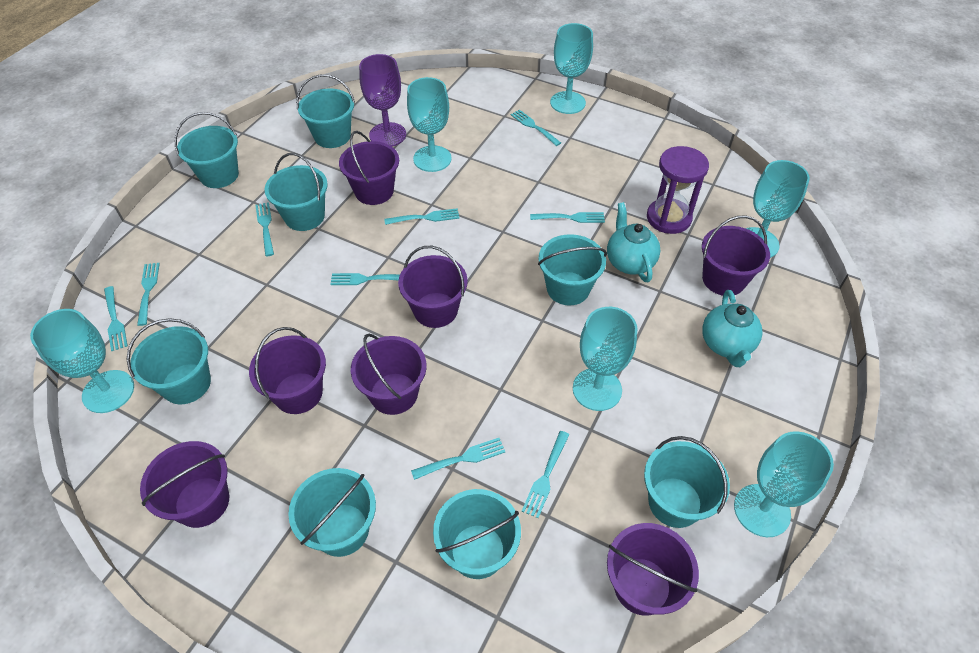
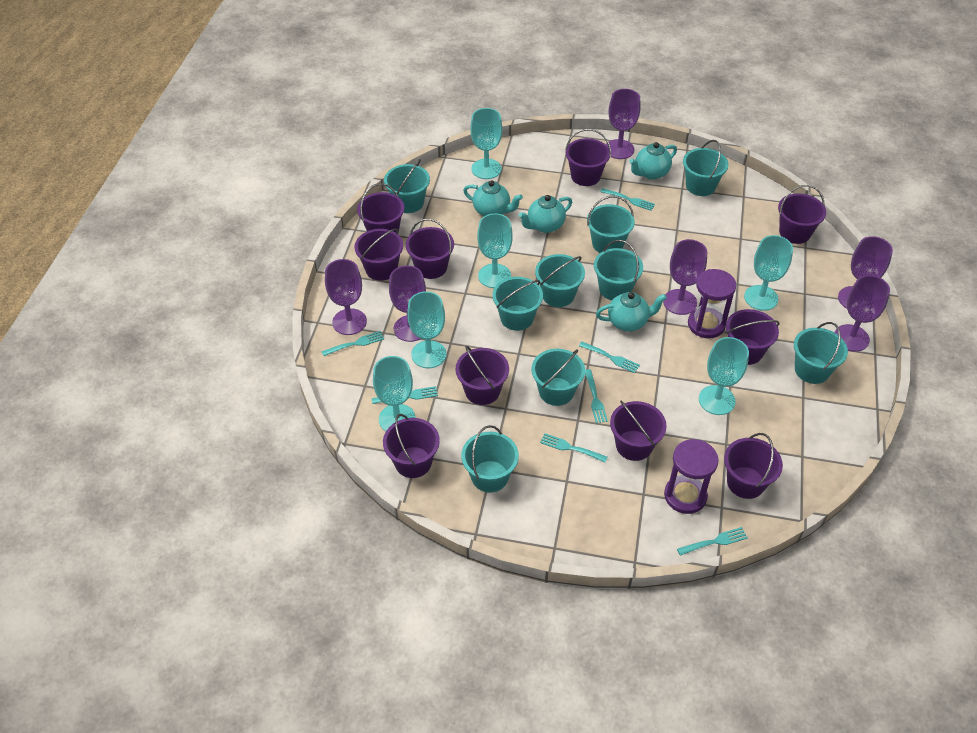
purple bucket: 7 -> 10
purple goblet: 1 -> 6
purple hourglass: 1 -> 2
turquoise bucket: 8 -> 9
turquoise fork: 9 -> 7
turquoise teapot: 2 -> 4

